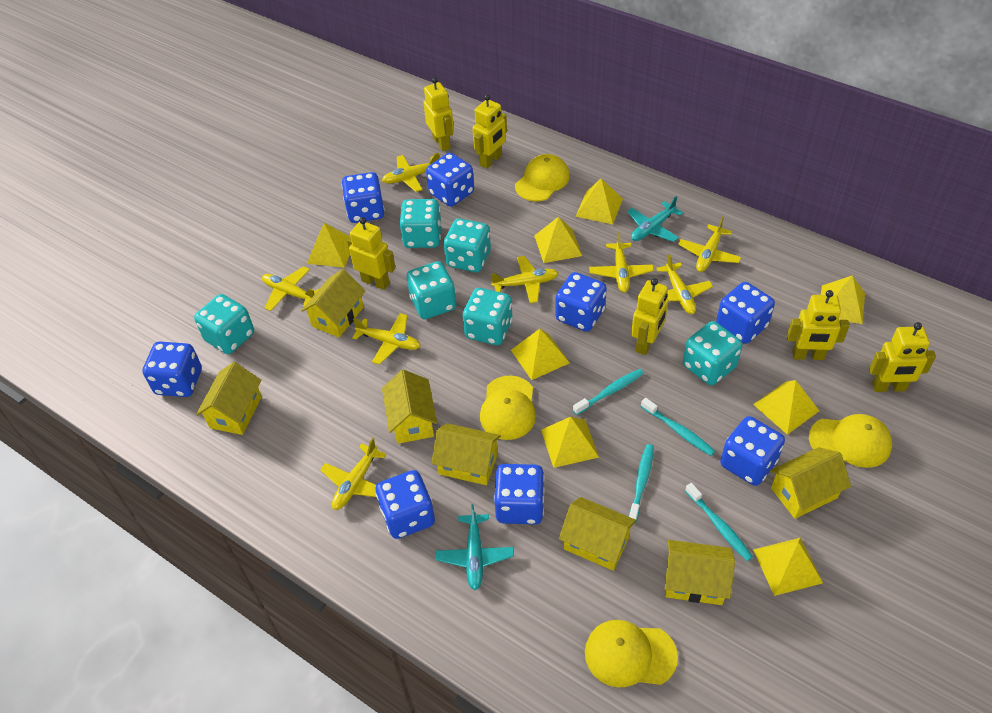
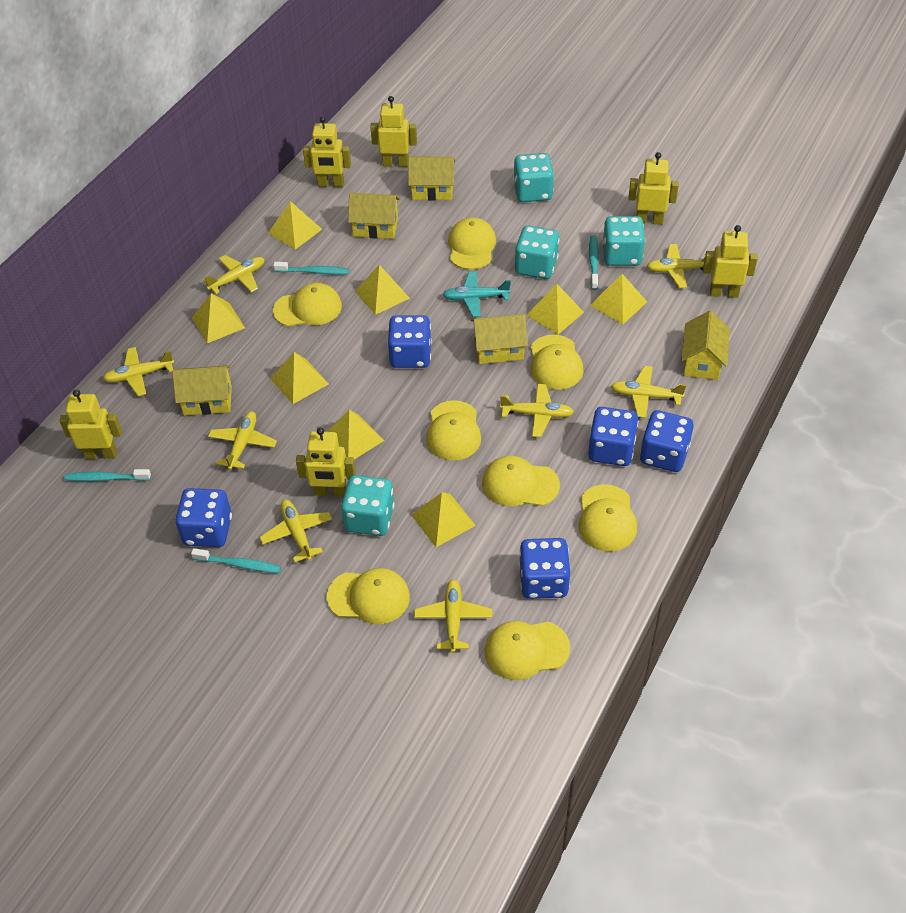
blue dice: 8 -> 5
turquoise dice: 6 -> 4
turquoise plane: 2 -> 1
yellow cap: 4 -> 8
yellow house: 7 -> 5

